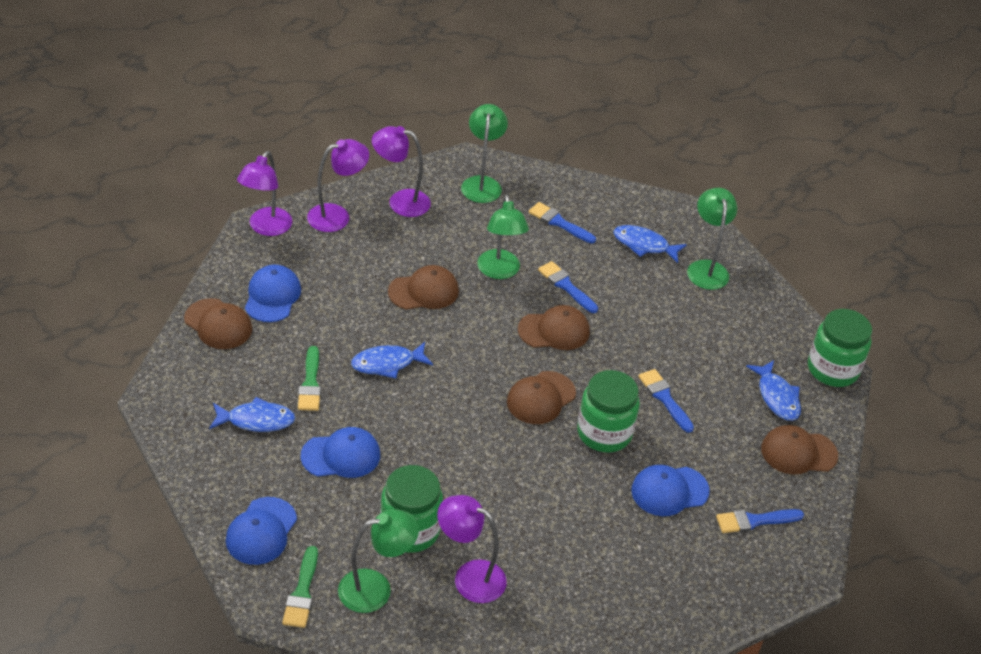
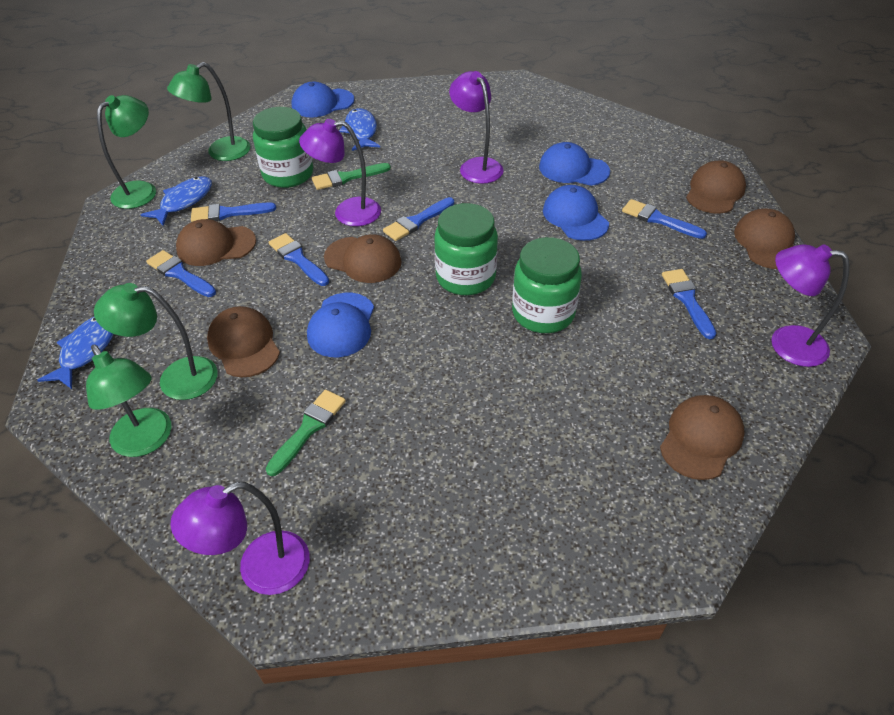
blue brush: 4 -> 6
blue fish: 4 -> 3
brown cap: 5 -> 6

